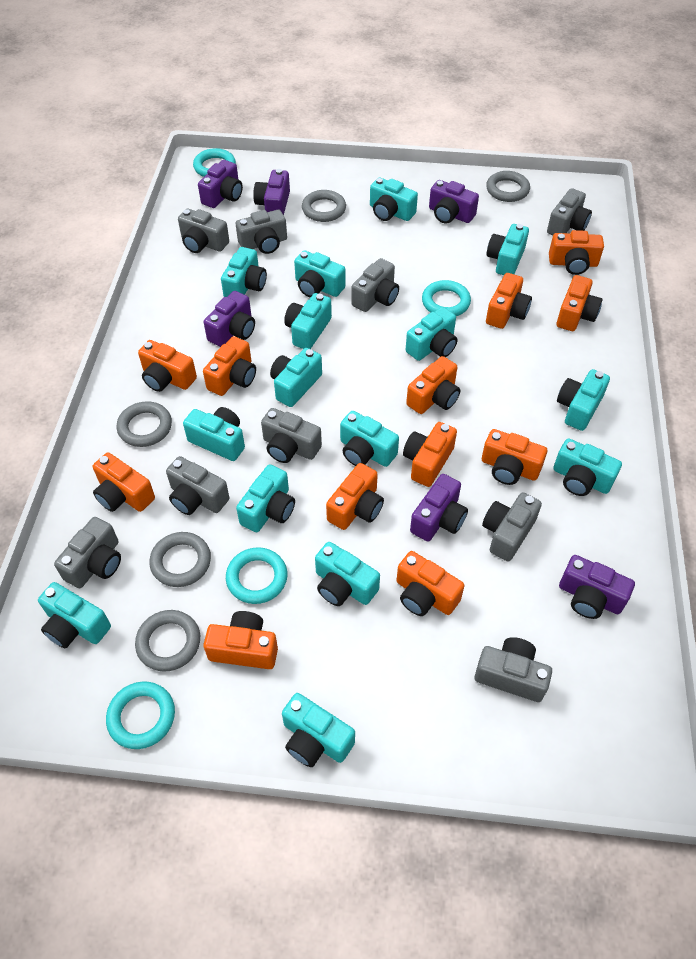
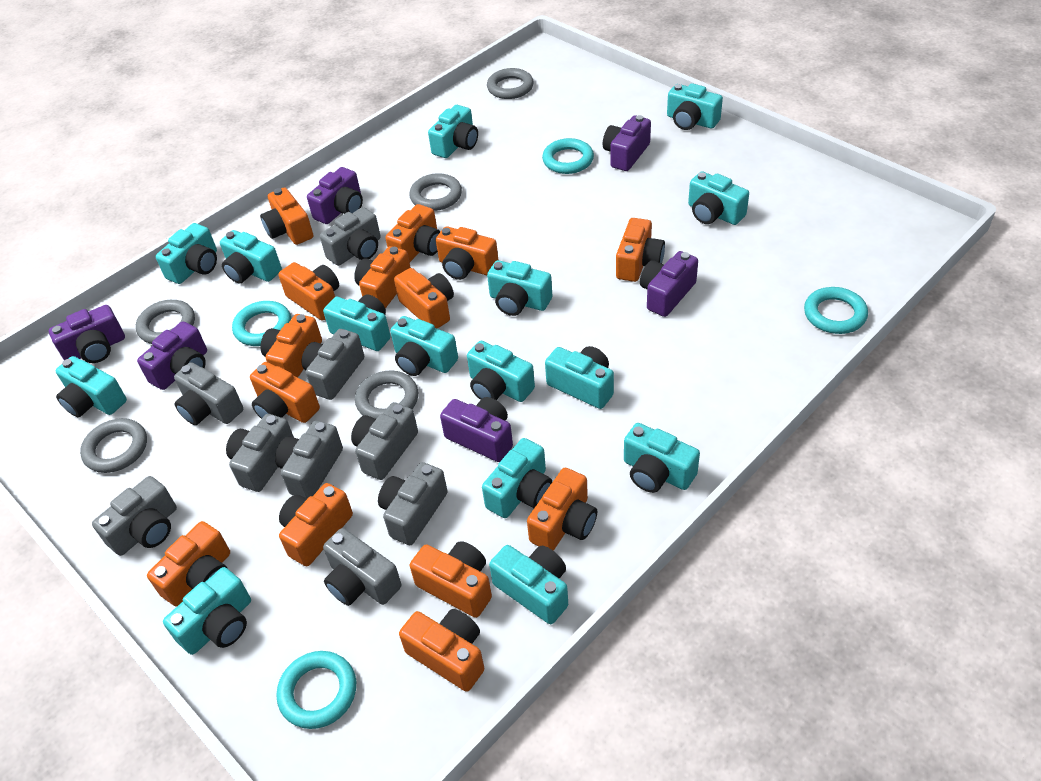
orange camera: 12 -> 14

